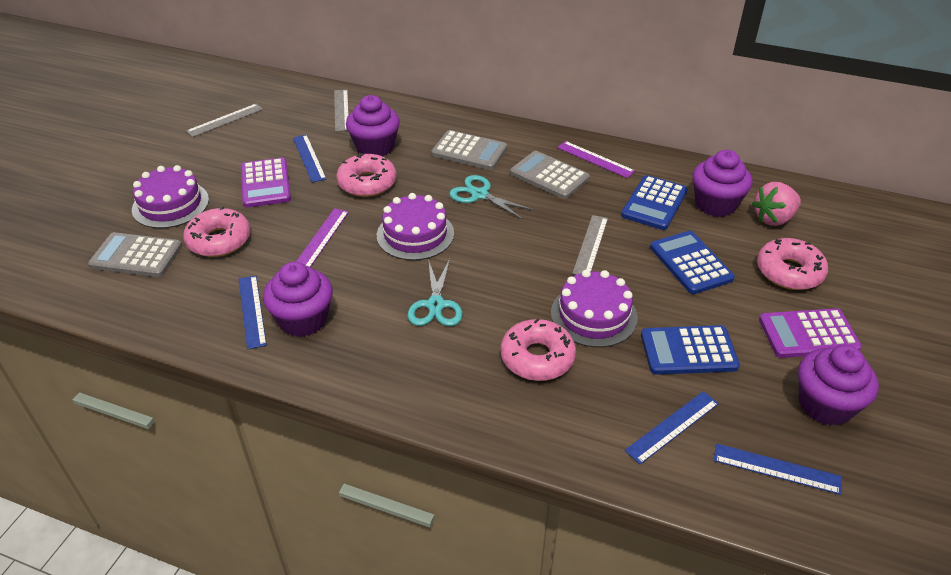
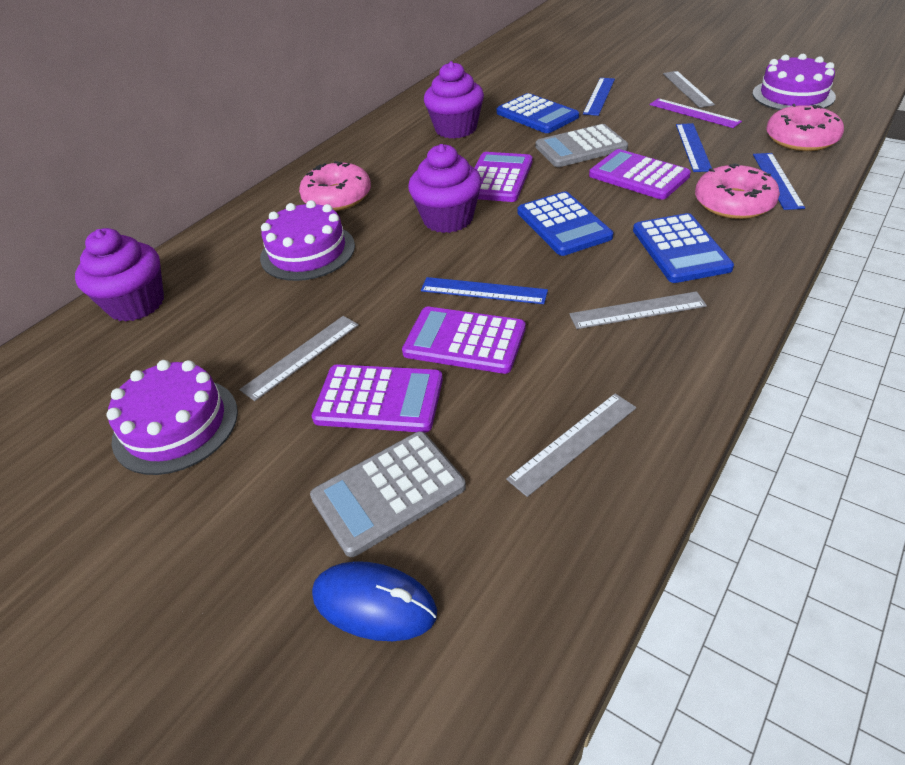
blue mouse: 0 -> 1
grey calculator: 3 -> 2
grey ruler: 3 -> 4
pink donut: 4 -> 3
pink strawberry: 1 -> 0
purple calculator: 2 -> 4
purple cupcake: 4 -> 3
purple ruler: 2 -> 1
turquoise scissors: 2 -> 0

